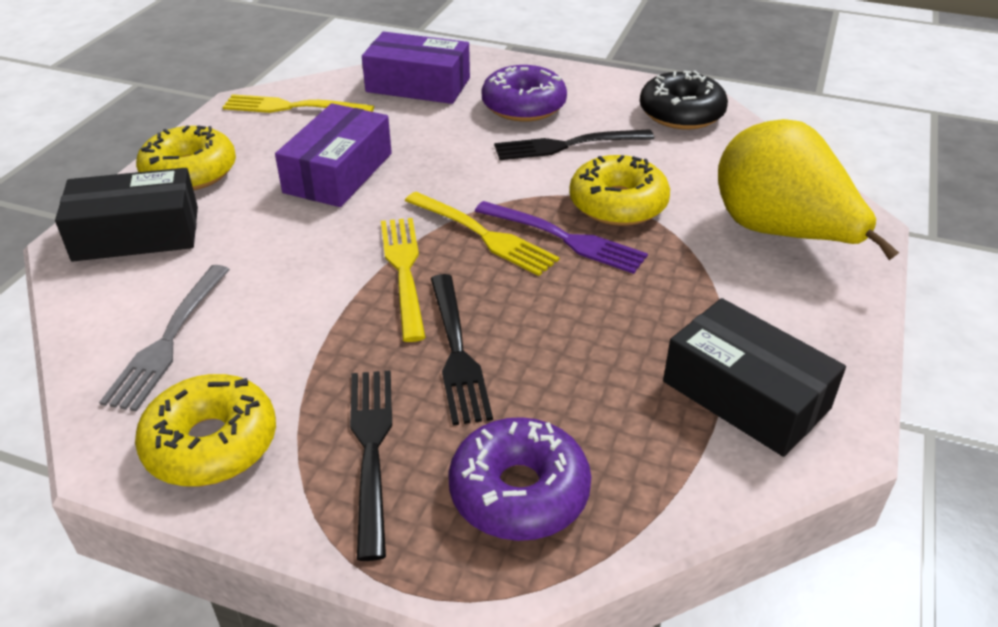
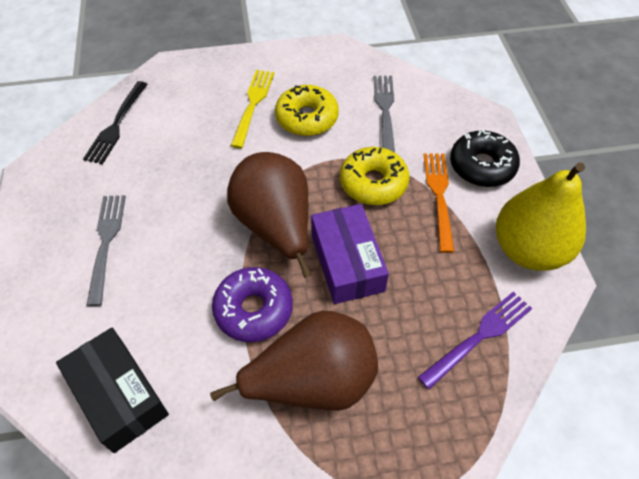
black box: 2 -> 1
black fork: 3 -> 1
brown pear: 0 -> 2
grey fork: 1 -> 2
orange fork: 0 -> 1
purple box: 2 -> 1
purple donut: 2 -> 1
yellow donut: 3 -> 2
yellow fork: 3 -> 1

